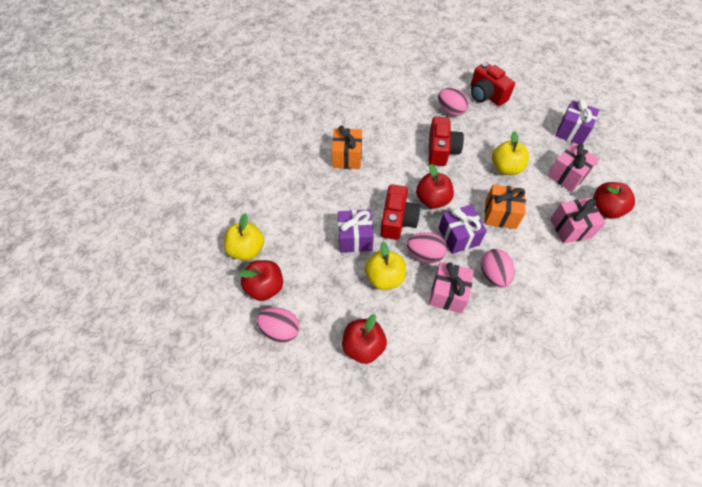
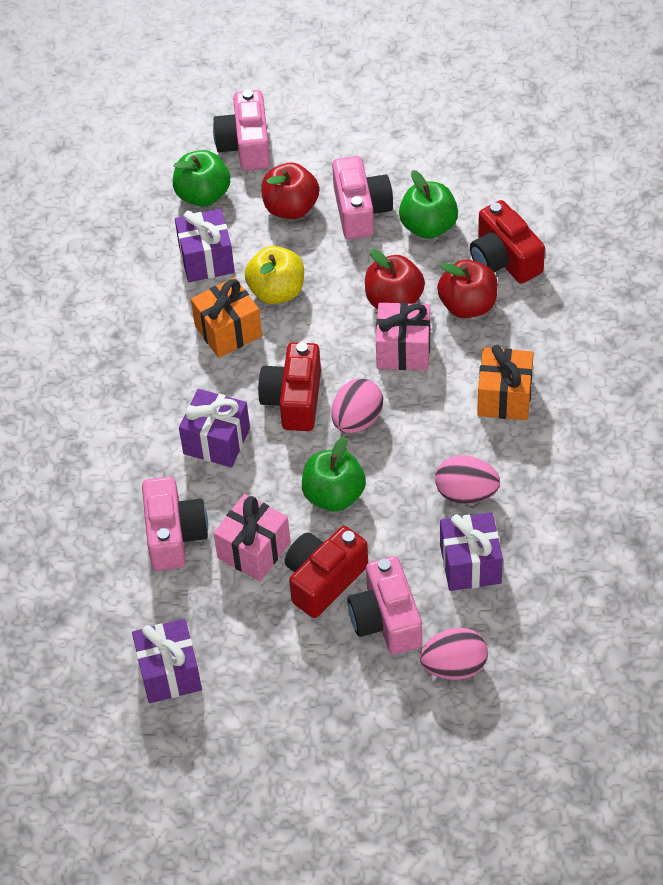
green apple: 0 -> 3
pink camera: 0 -> 4
pink egg: 4 -> 3
pink gift: 3 -> 2
purple gift: 3 -> 4
red apple: 4 -> 3
yellow apple: 3 -> 1

